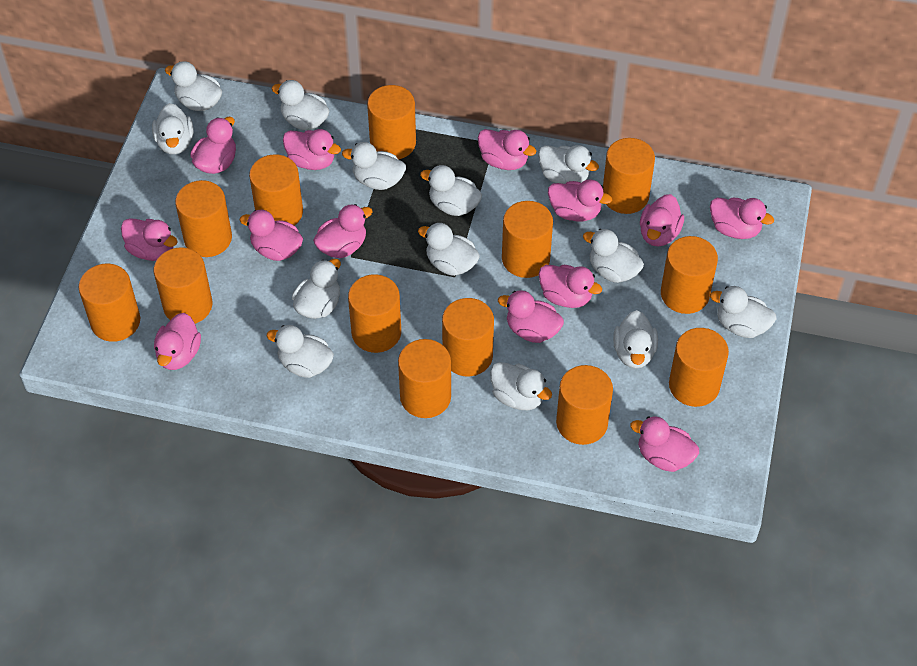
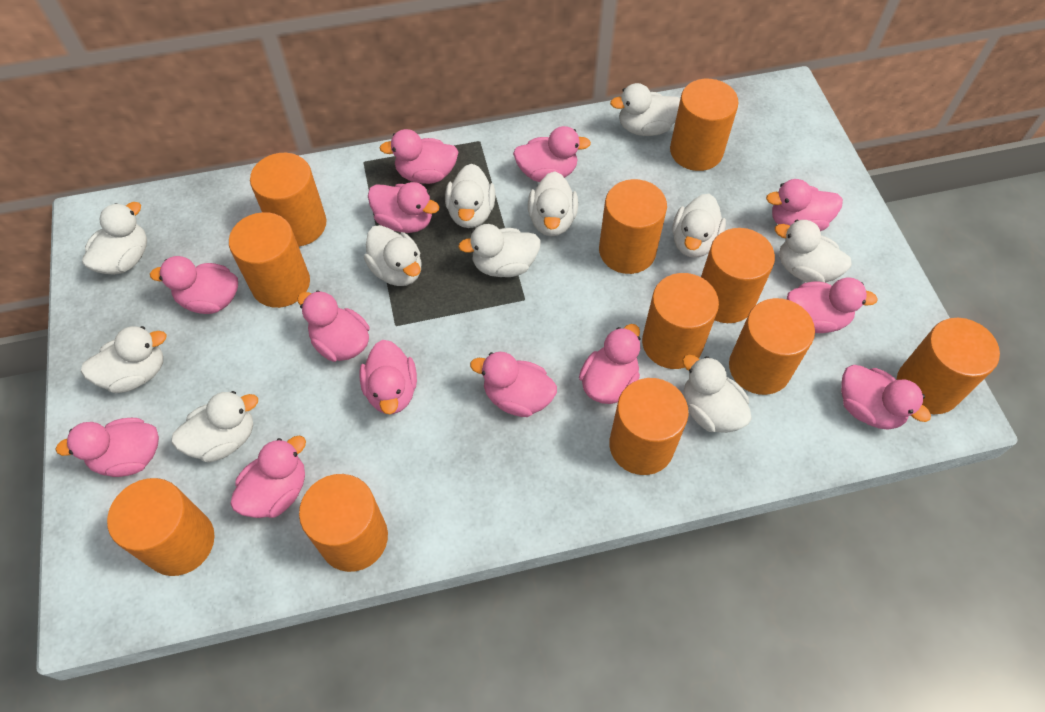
orange cylinder: 13 -> 11
white duck: 13 -> 11

